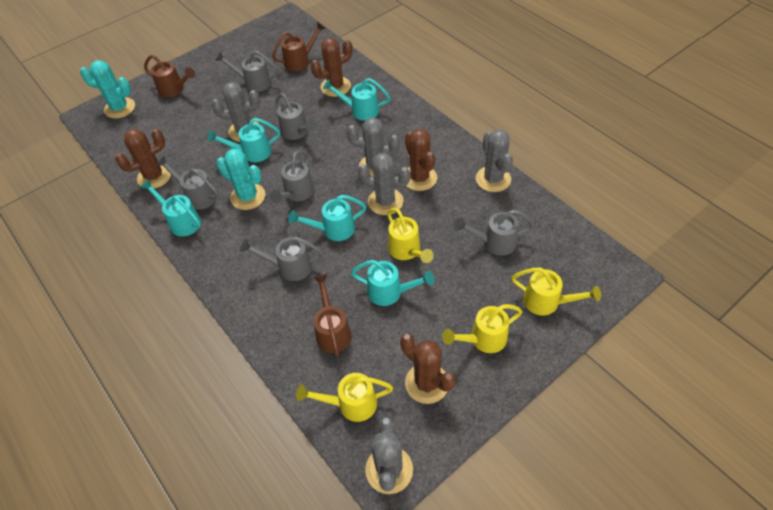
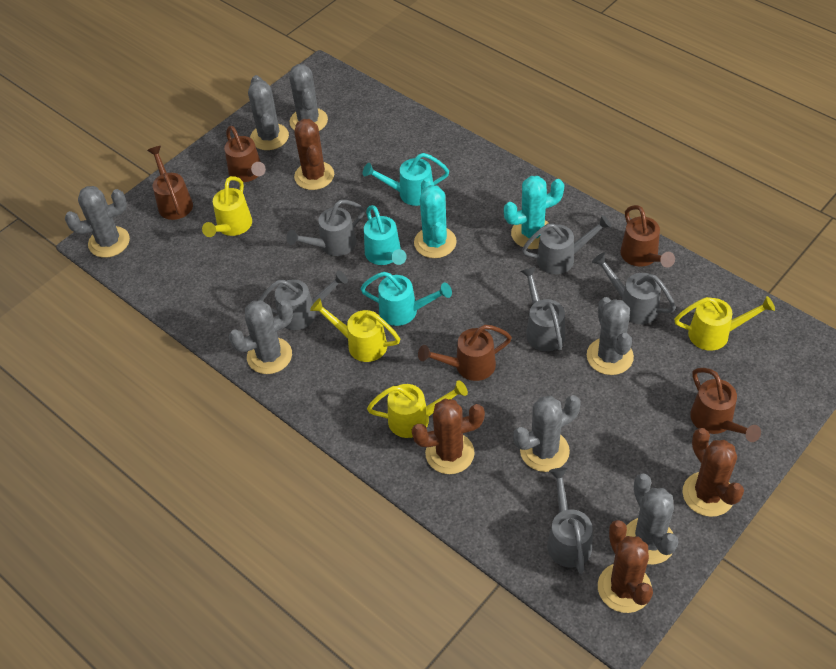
brown watering can: 3 -> 5
grey cactus: 5 -> 7
turquoise watering can: 5 -> 3

